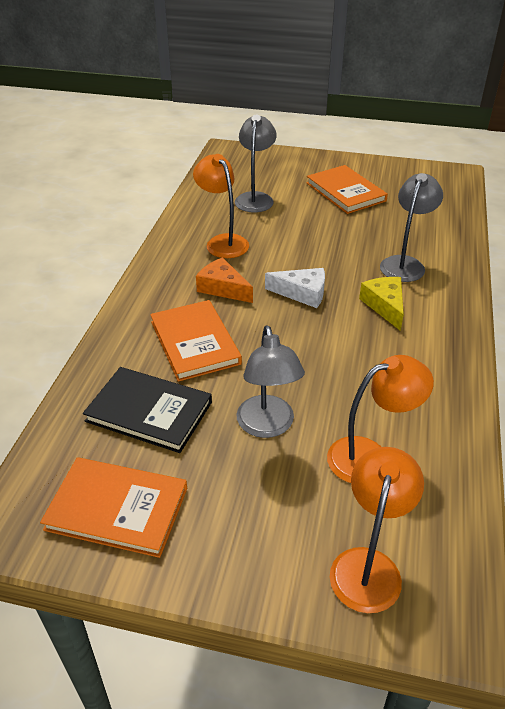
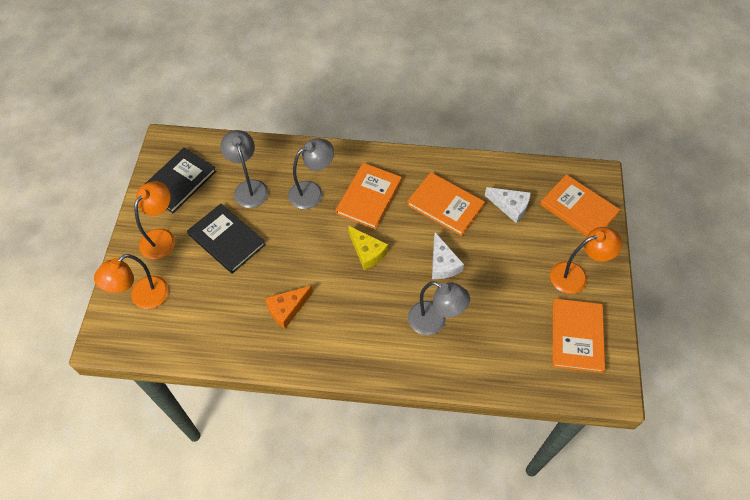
black book: 1 -> 2
orange book: 3 -> 4
white cheese: 1 -> 2

